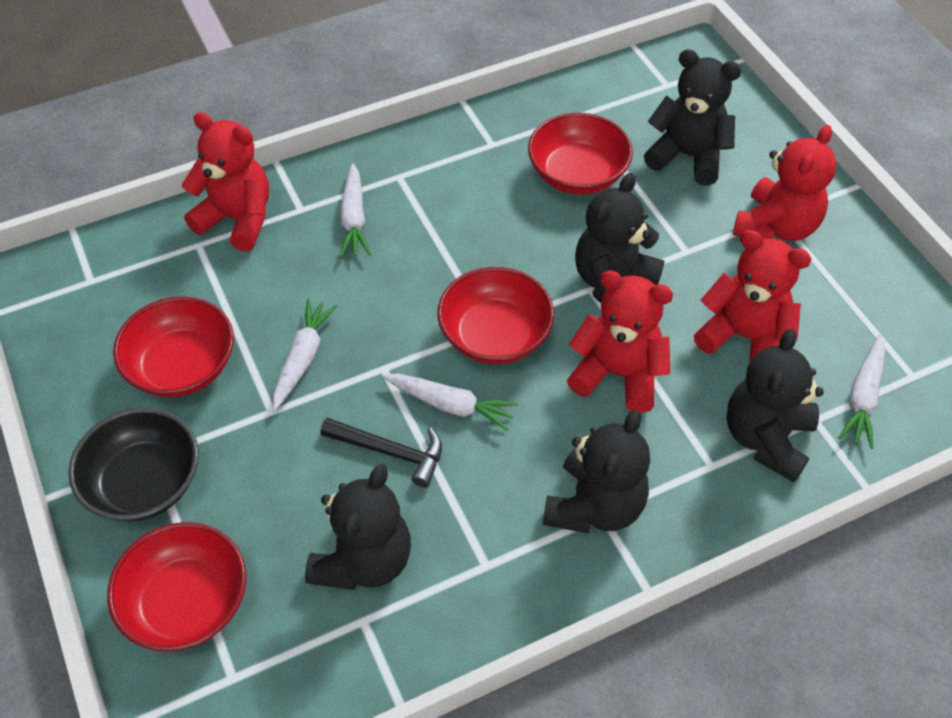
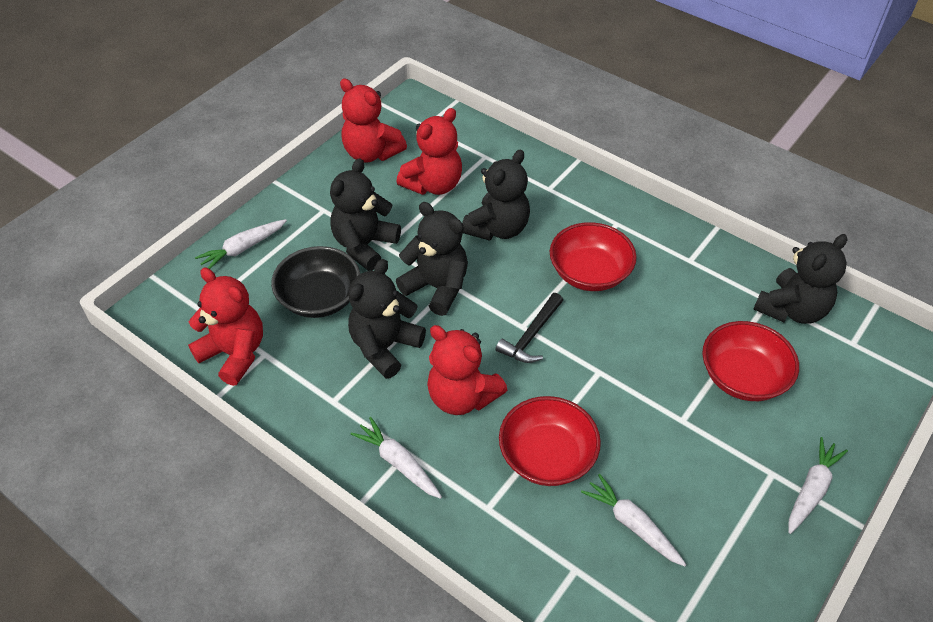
red bowl: 4 -> 3

